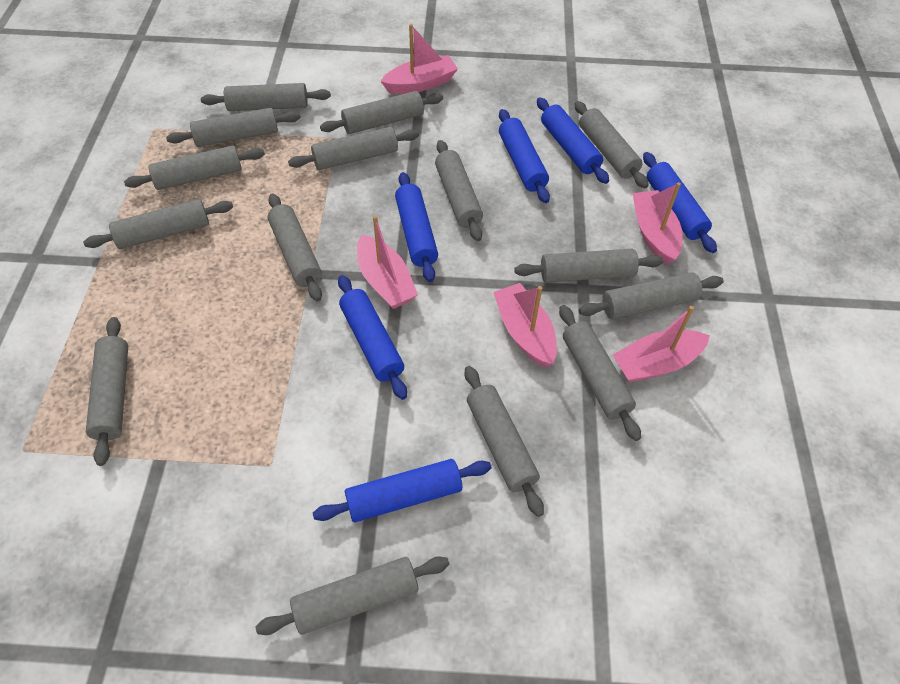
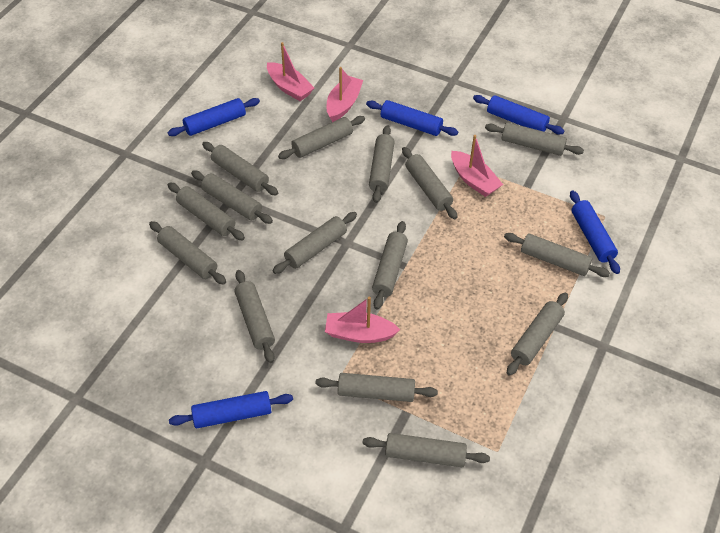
blue rolling pin: 6 -> 5
pink boat: 5 -> 4

